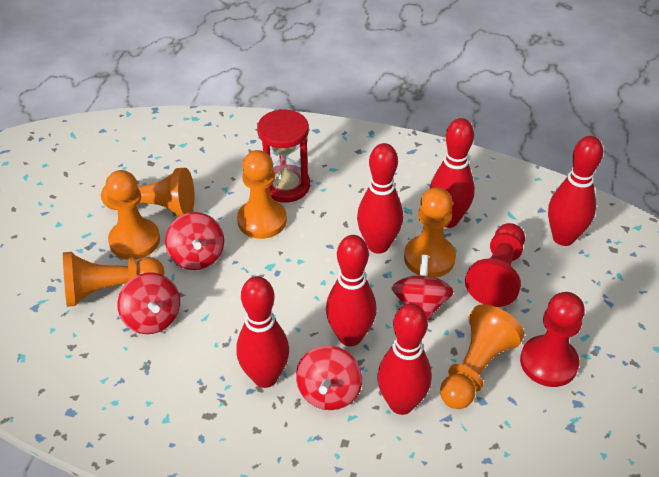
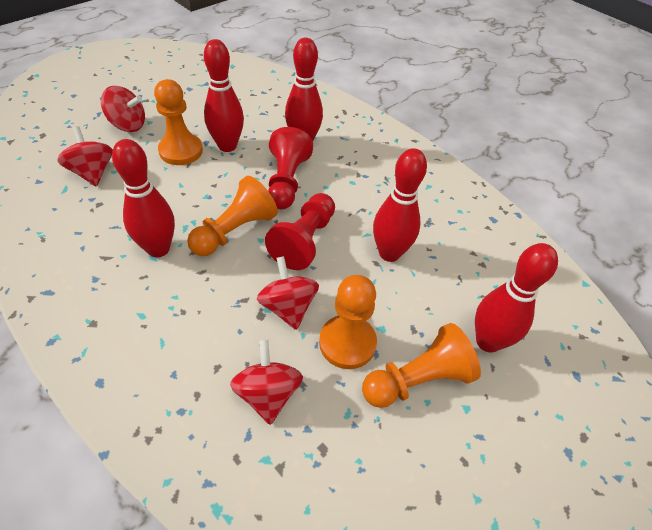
orange pawn: 6 -> 4
red bowling pin: 6 -> 5
red hourglass: 1 -> 0

